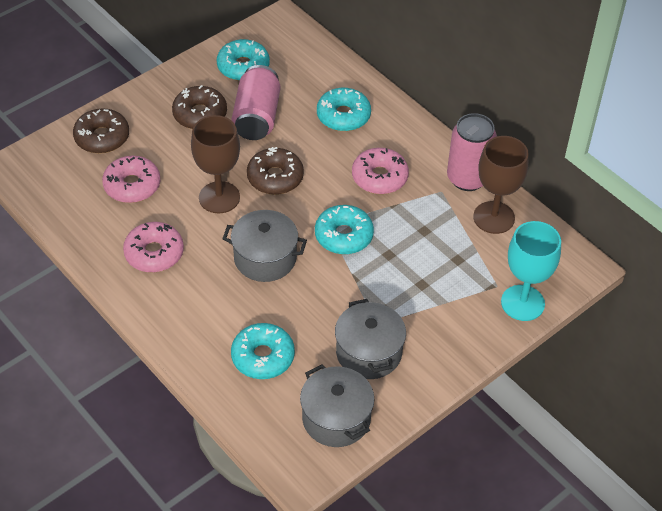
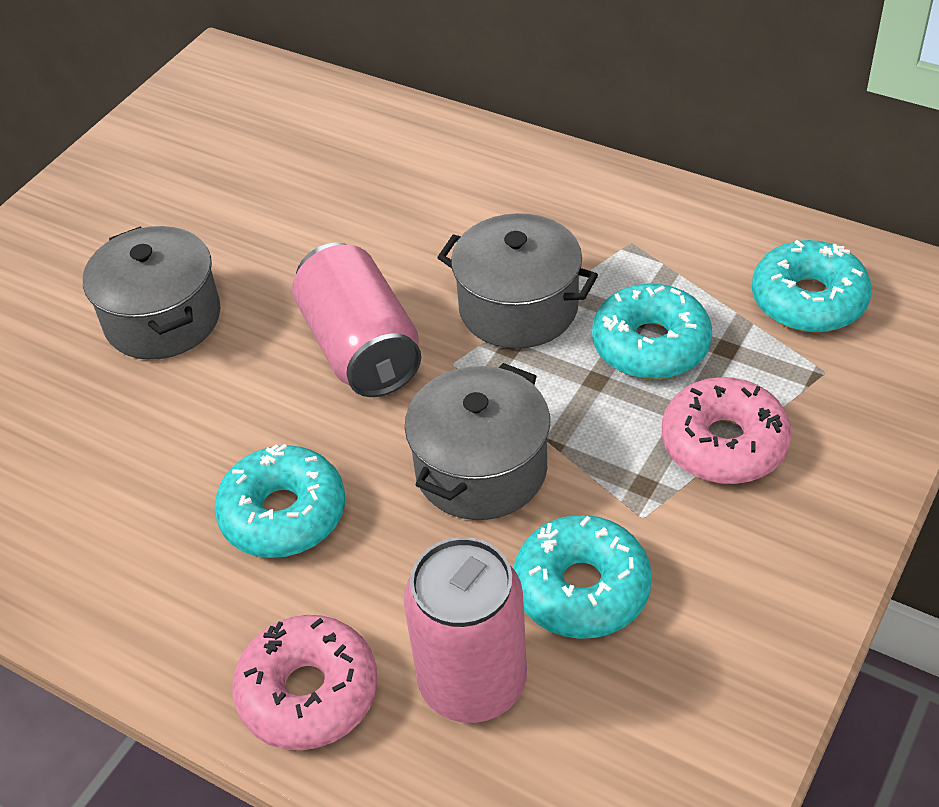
brown donut: 3 -> 0
brown goblet: 2 -> 0
pink donut: 3 -> 2
turquoise goblet: 1 -> 0

